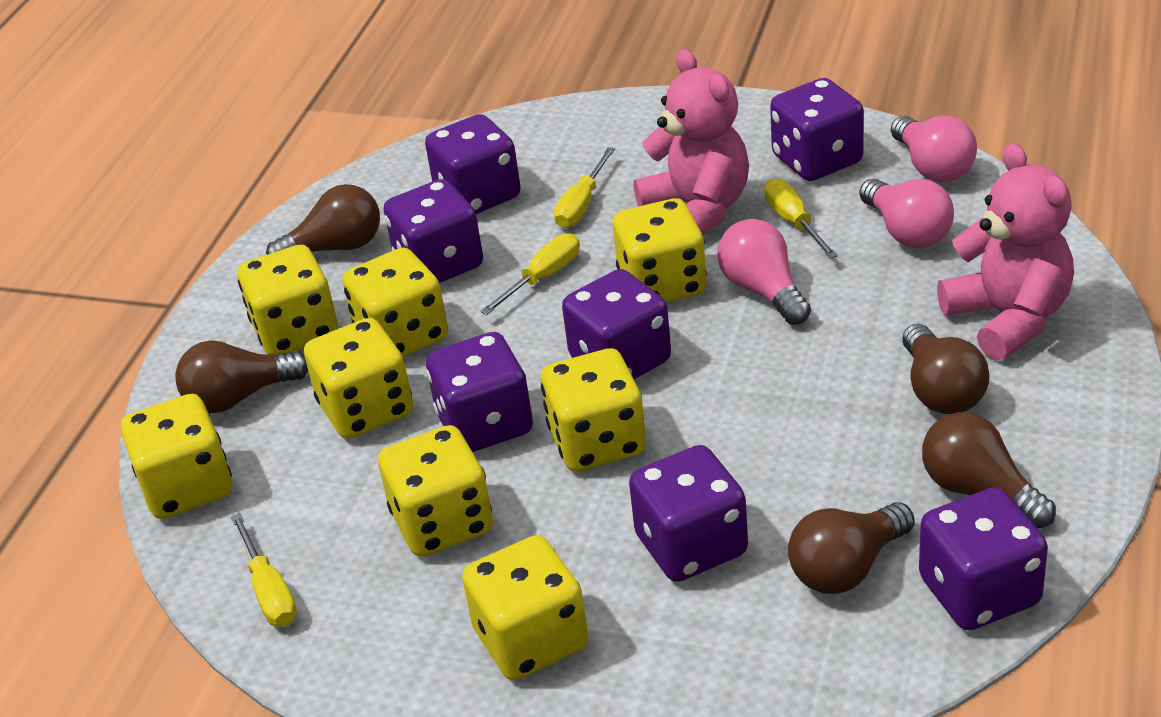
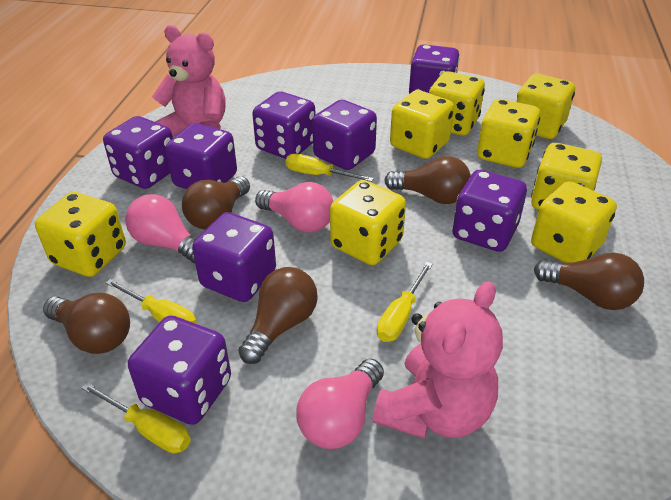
purple dice: 7 -> 8

